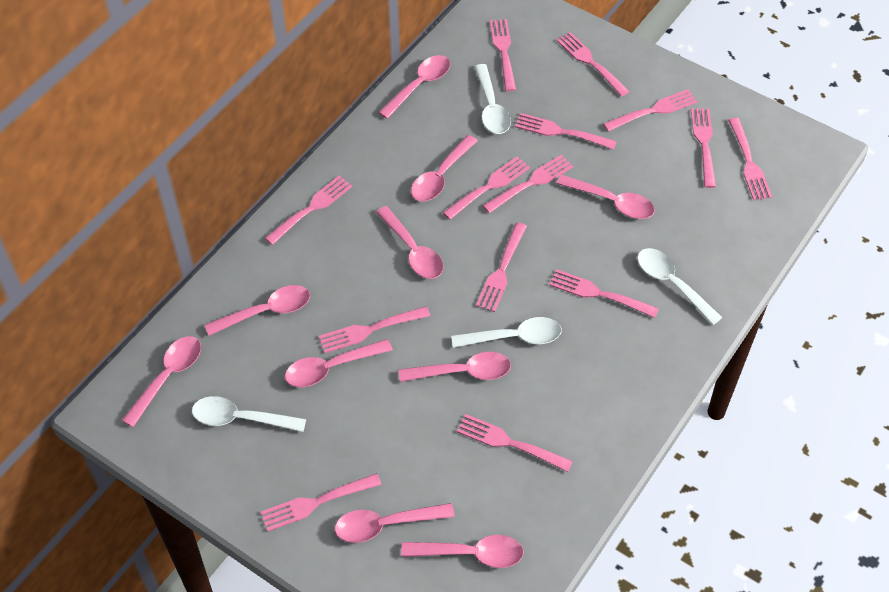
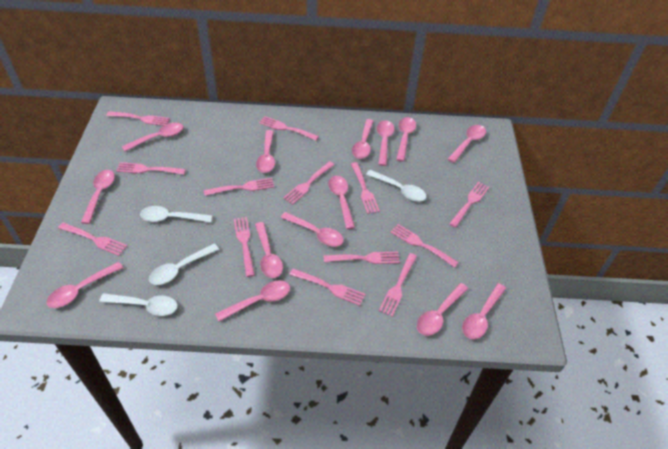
pink fork: 14 -> 13
pink spoon: 10 -> 14

